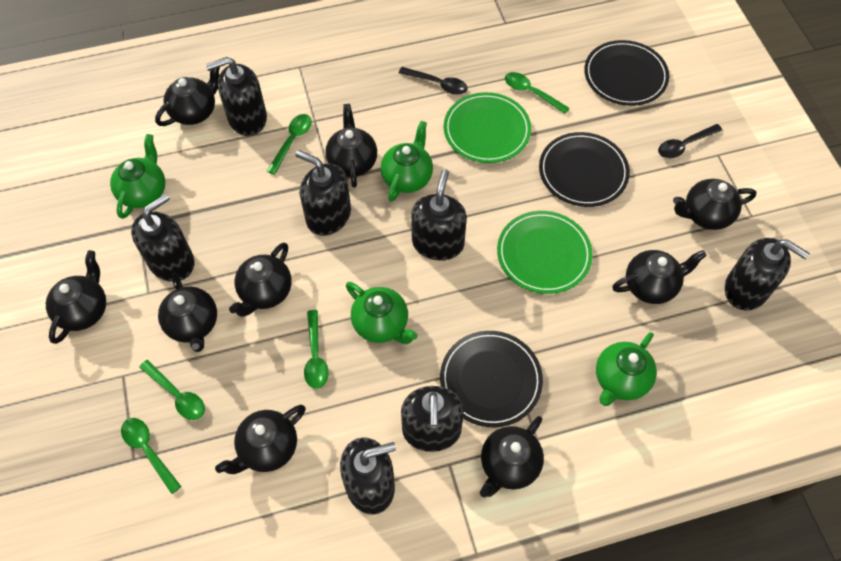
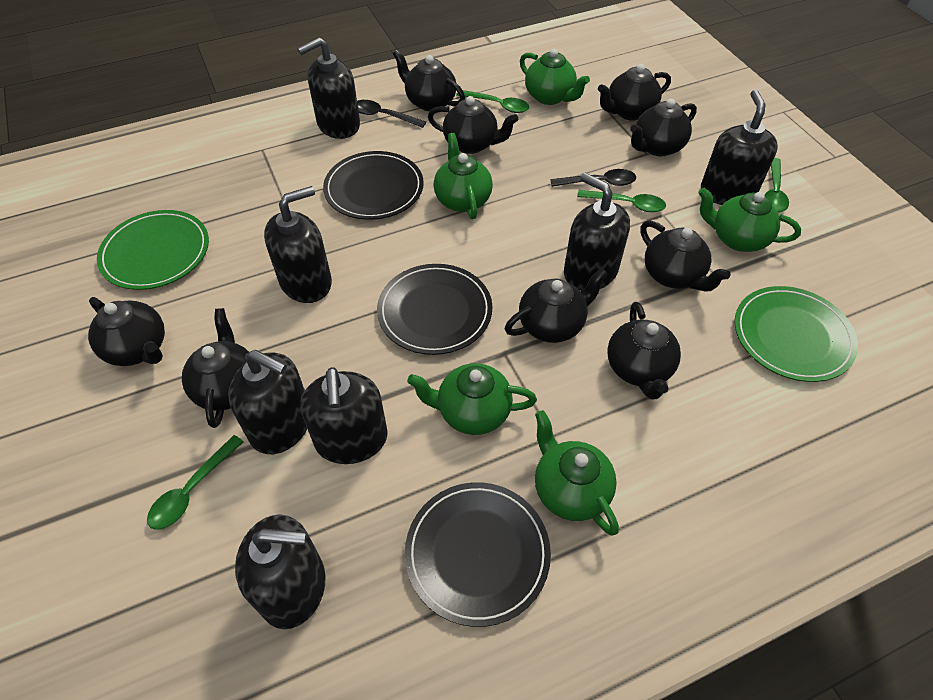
green spoon: 5 -> 4
green teapot: 4 -> 5

